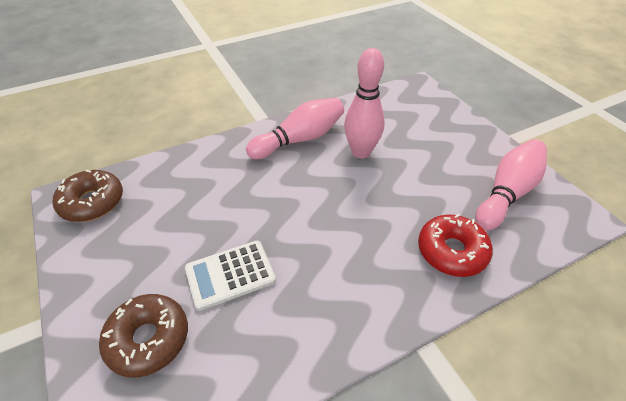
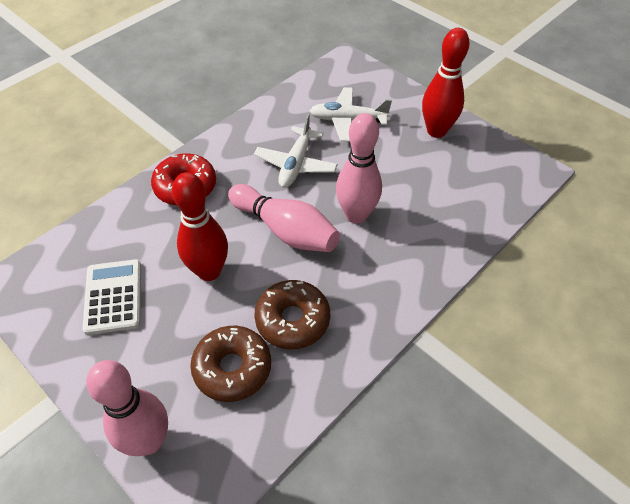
red bowling pin: 0 -> 2
white plane: 0 -> 2

